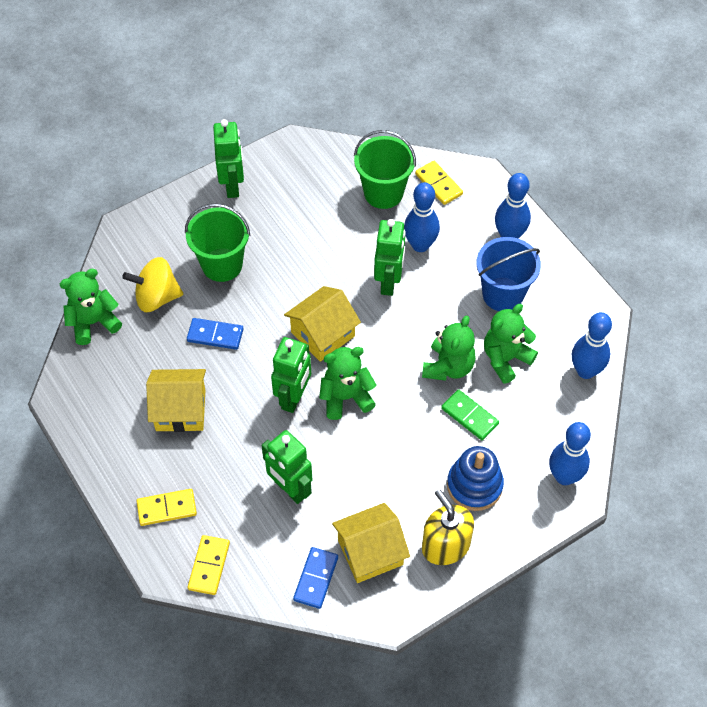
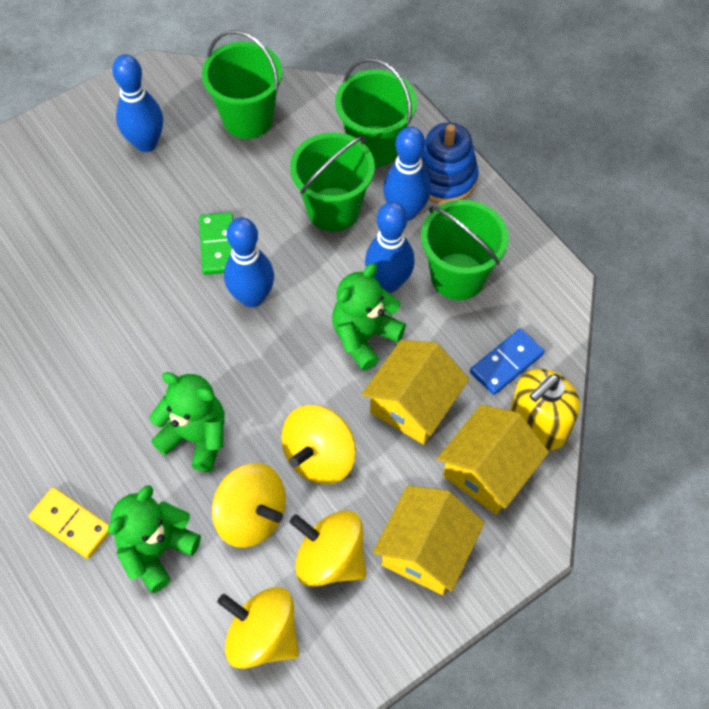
blue bucket: 1 -> 0
blue domino: 2 -> 1
green bucket: 2 -> 4
green robot: 4 -> 0
green teddy bear: 4 -> 3
yellow domino: 3 -> 1
yellow spinning top: 1 -> 4

